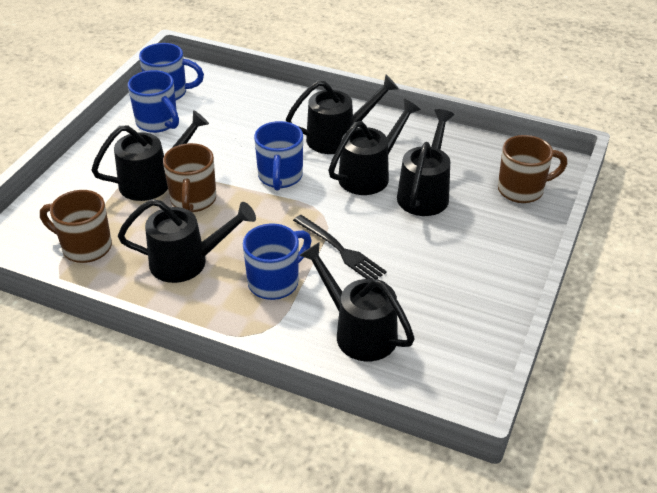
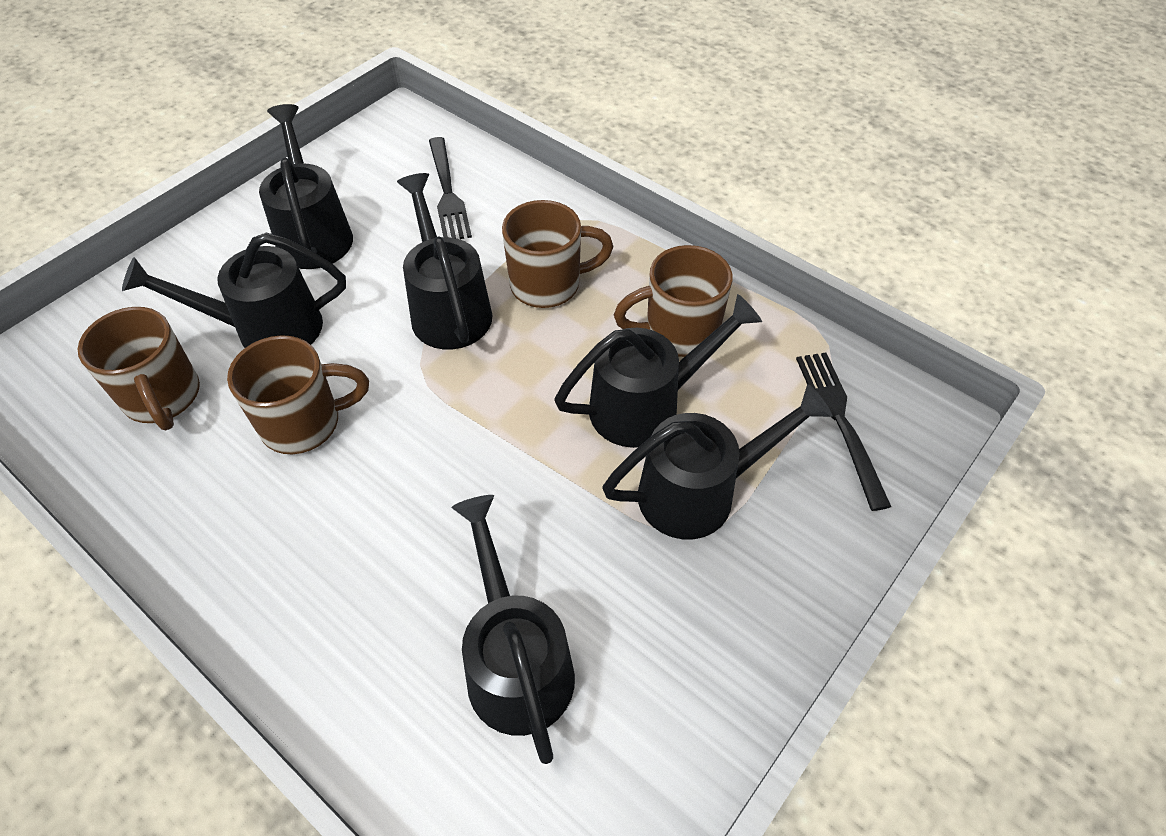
black fork: 1 -> 2
blue mug: 4 -> 0
brown mug: 3 -> 4

